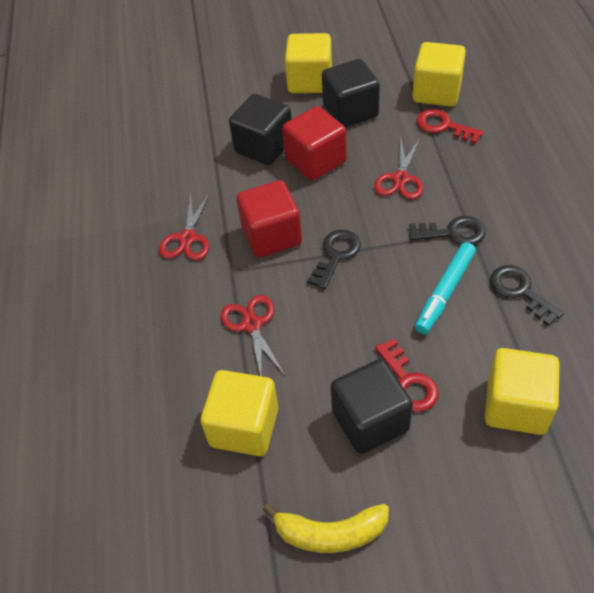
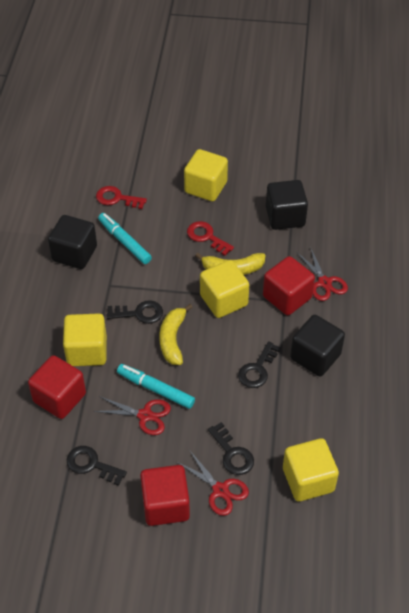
black key: 3 -> 4
red cube: 2 -> 3
turquoise marker: 1 -> 2
yellow banana: 1 -> 2

